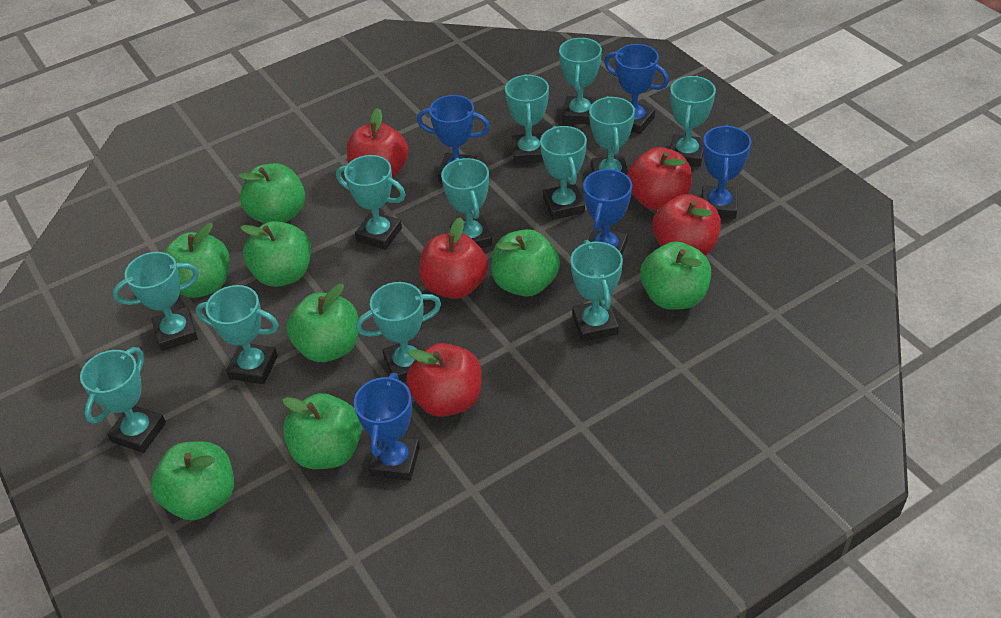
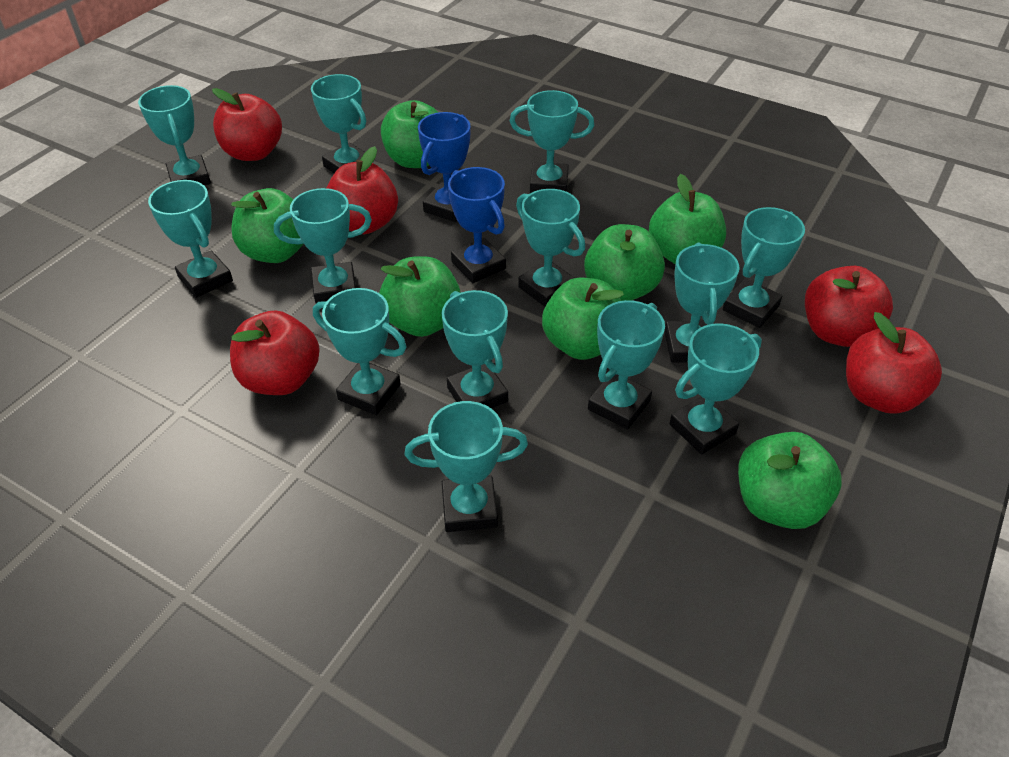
blue trophy: 5 -> 2
green apple: 8 -> 7
turquoise trophy: 12 -> 13

